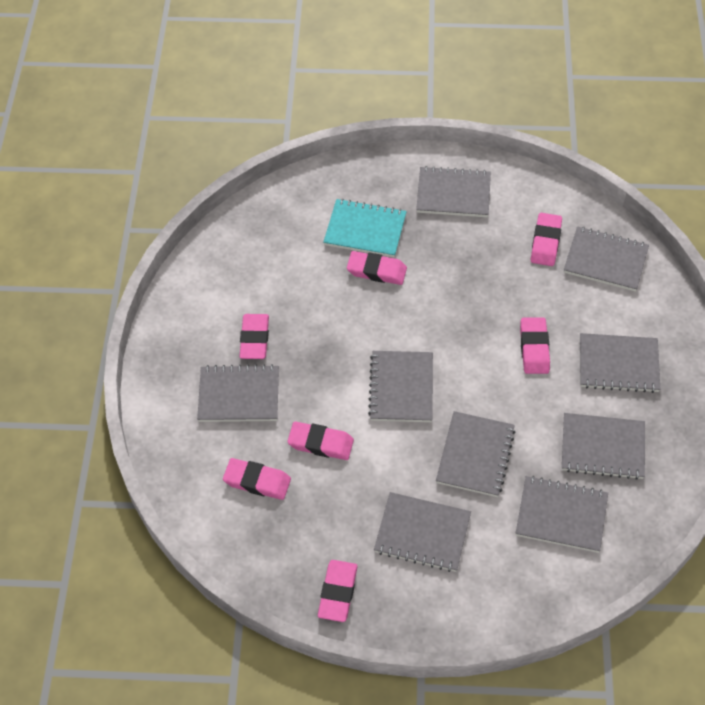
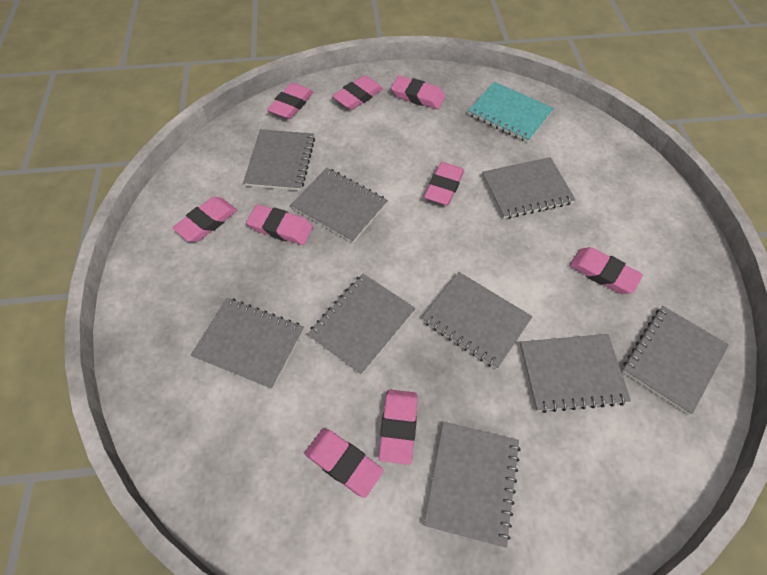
pink eraser: 7 -> 9

